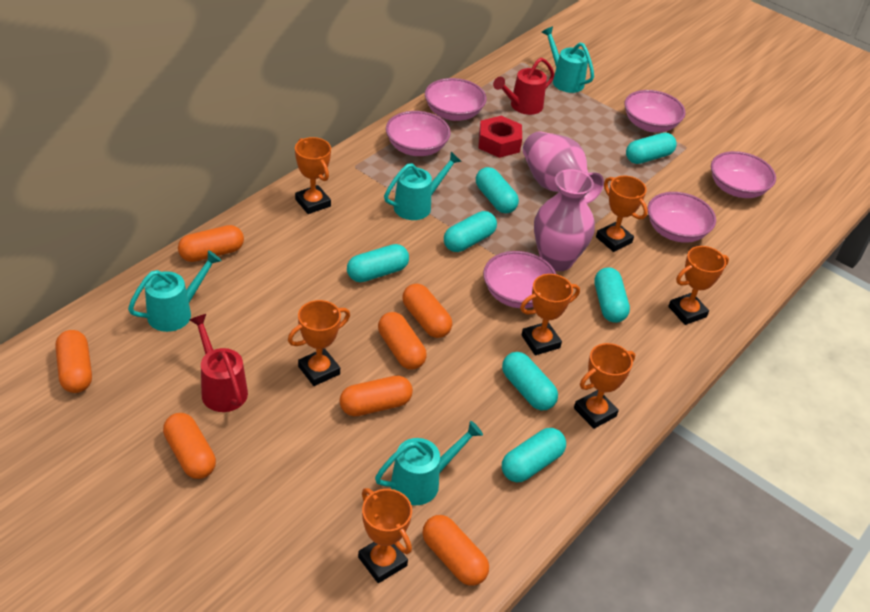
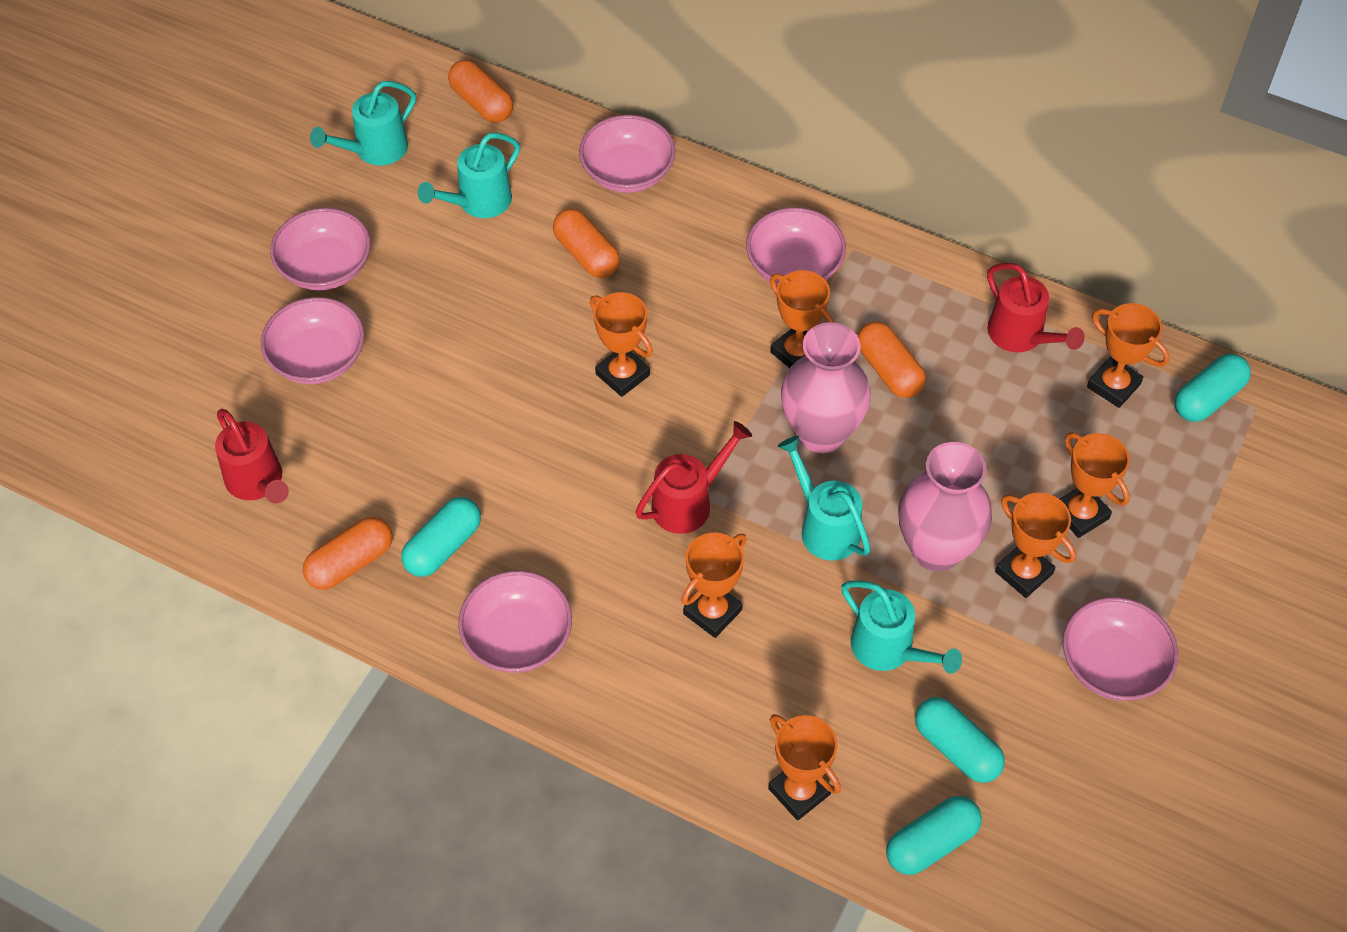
orange capsule: 7 -> 4
red nut: 1 -> 0
red watering can: 2 -> 3
turquoise capsule: 7 -> 4

